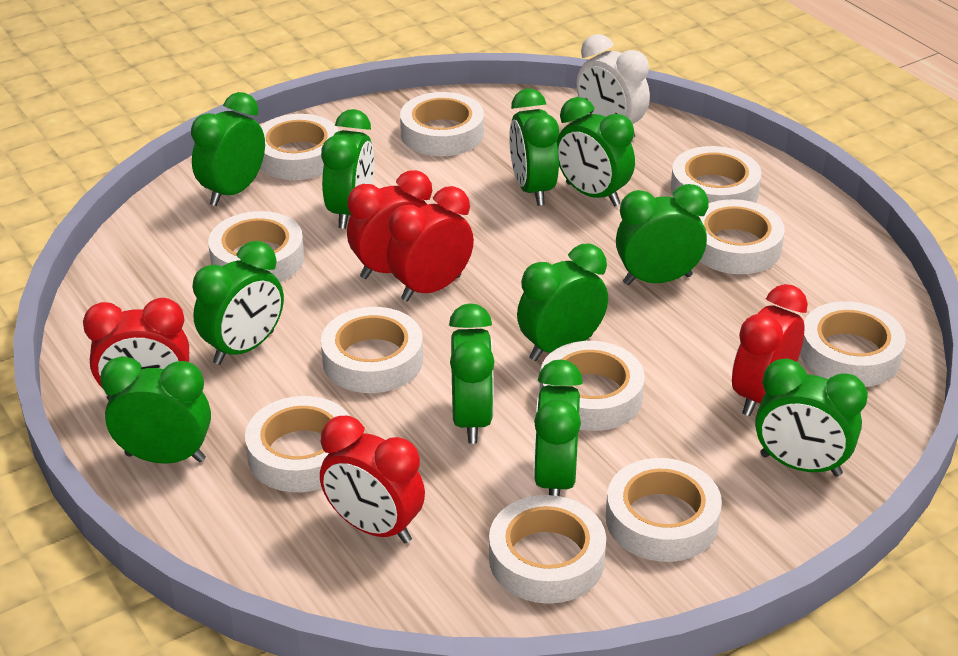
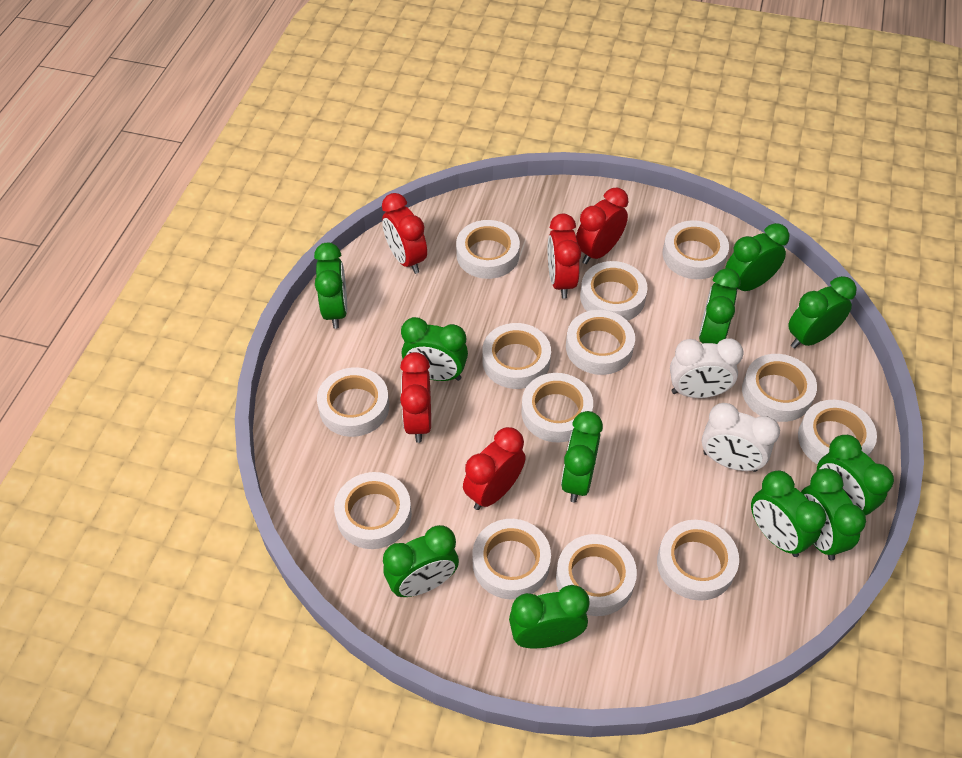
white clock: 1 -> 2
white tape: 11 -> 13

